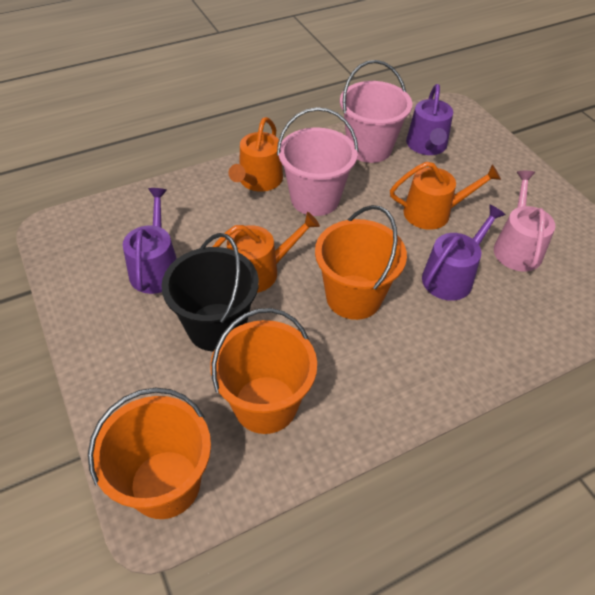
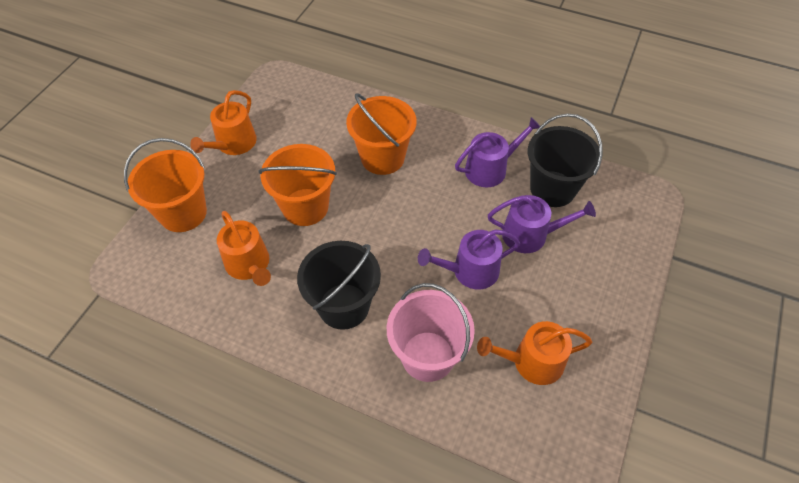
black bucket: 1 -> 2
pink bucket: 2 -> 1
pink watering can: 1 -> 0

